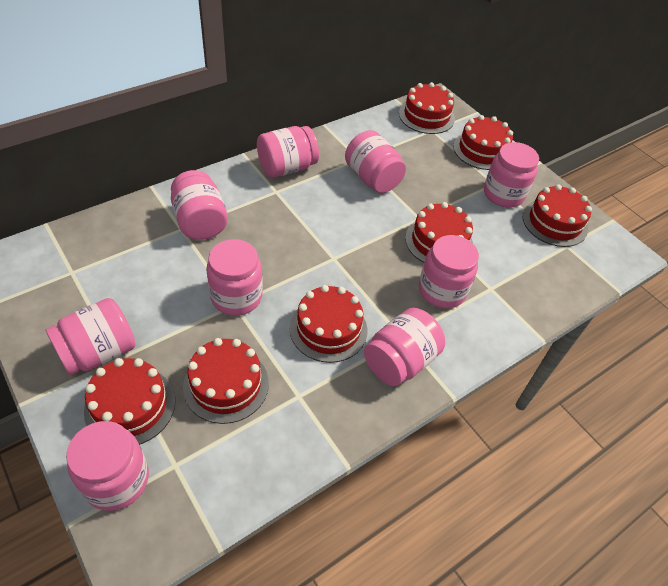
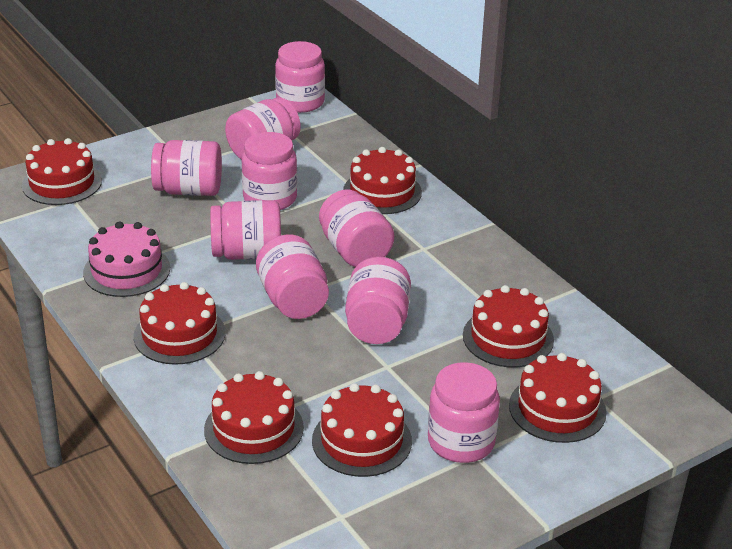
pink cake: 0 -> 1

